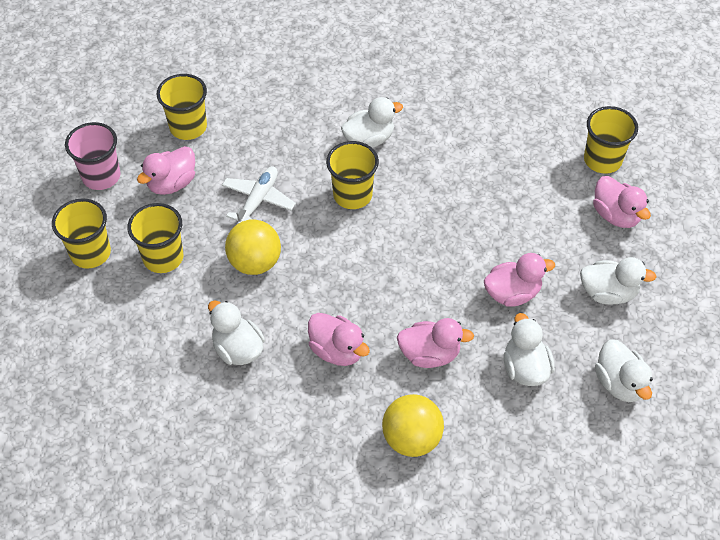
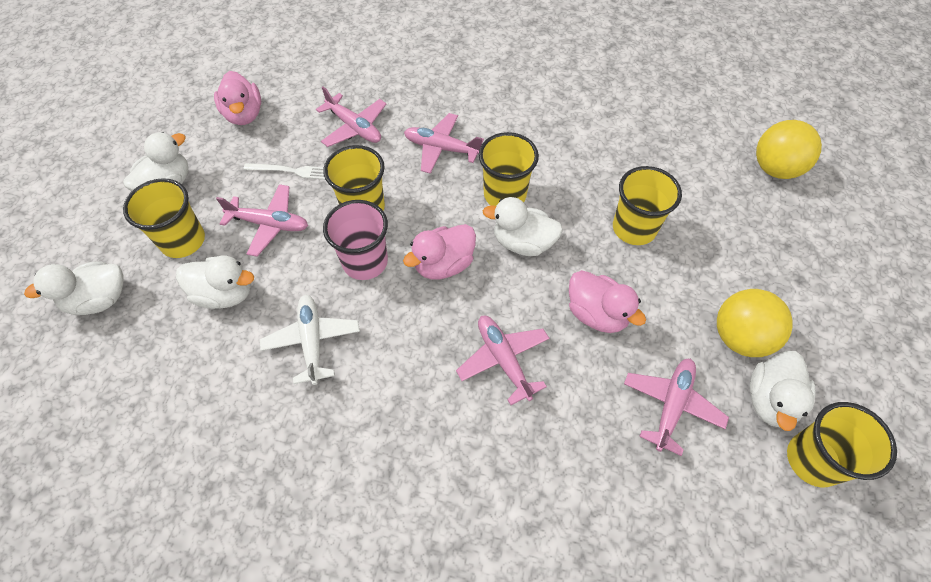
pink duck: 5 -> 3
pink plane: 0 -> 5
white fork: 0 -> 1

